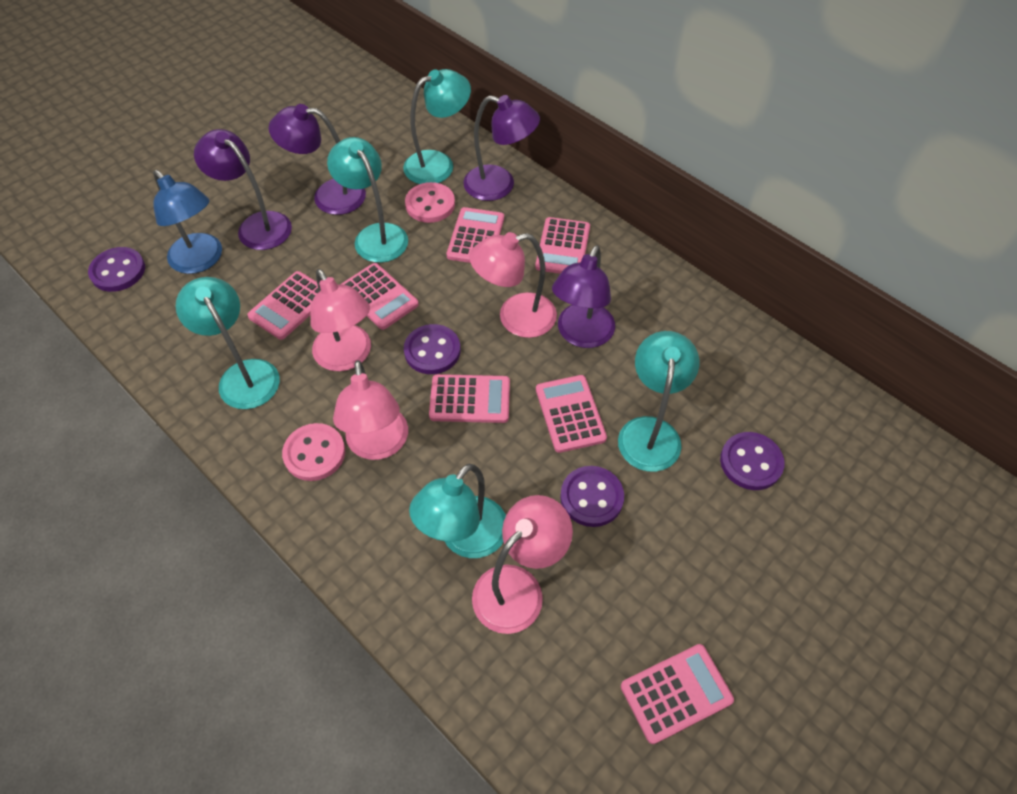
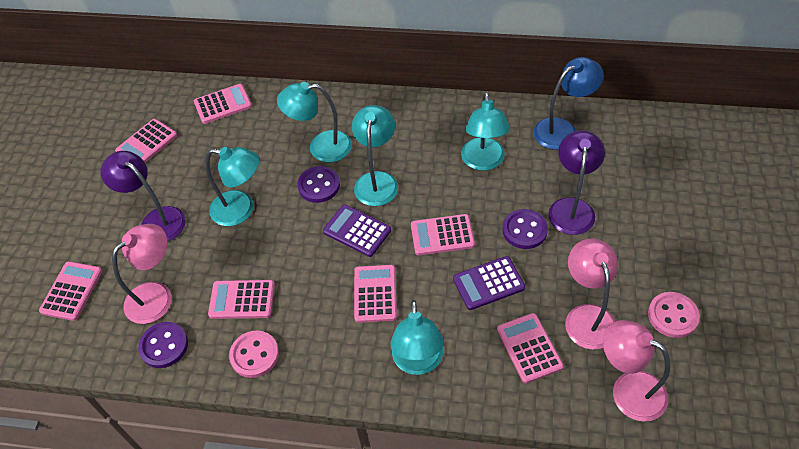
pink lamp: 4 -> 3
purple button: 4 -> 3
purple calculator: 0 -> 2
purple lamp: 4 -> 2

